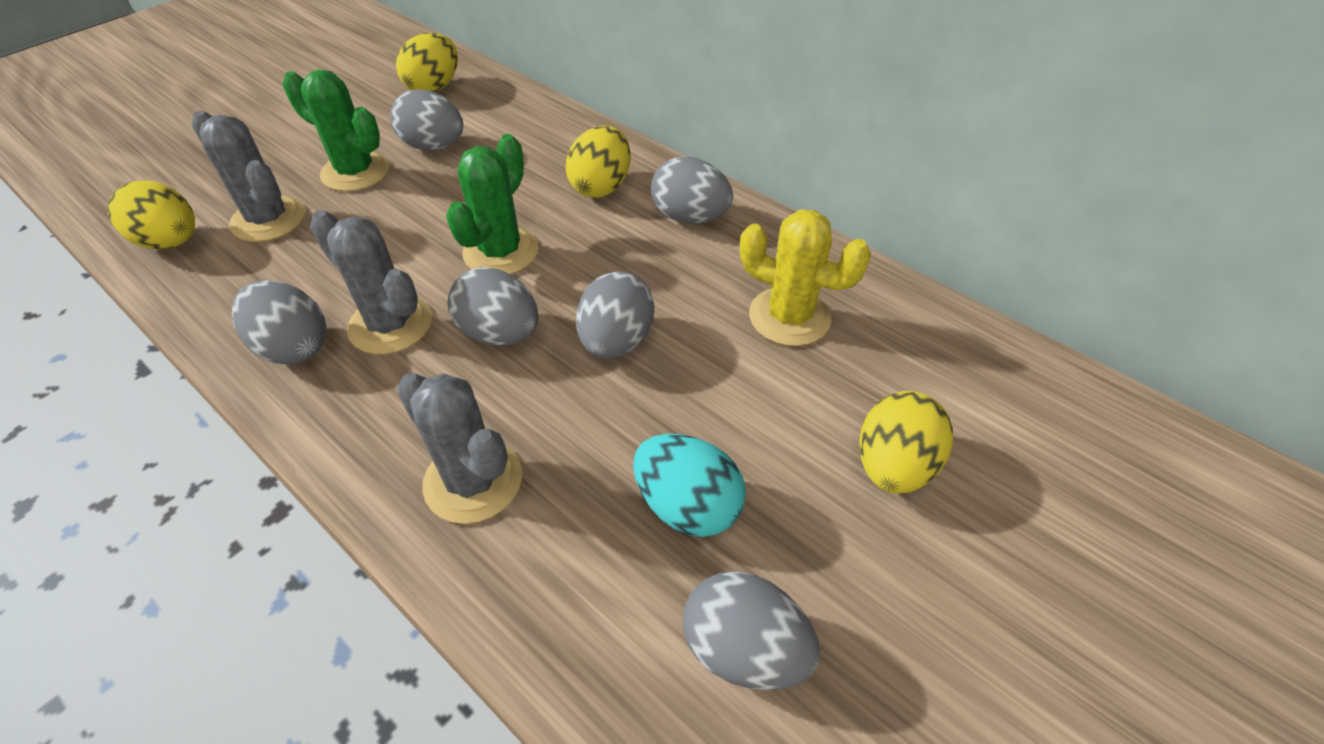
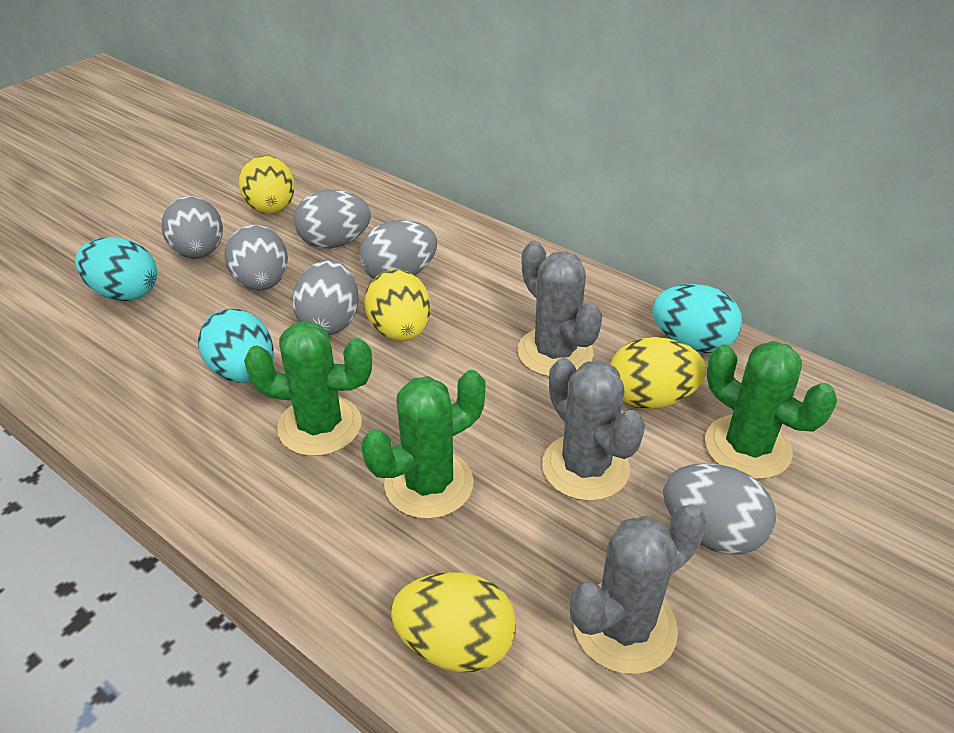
green cactus: 2 -> 3
turquoise egg: 1 -> 3
yellow cactus: 1 -> 0

